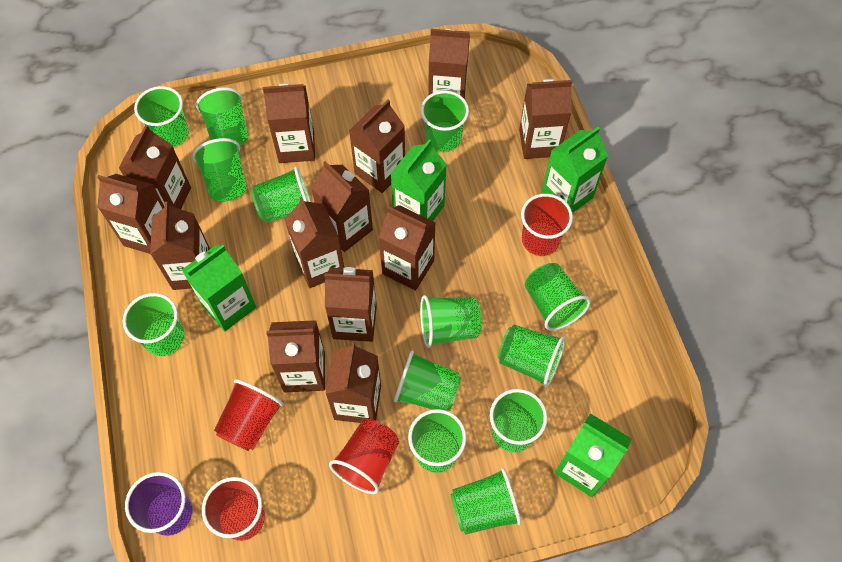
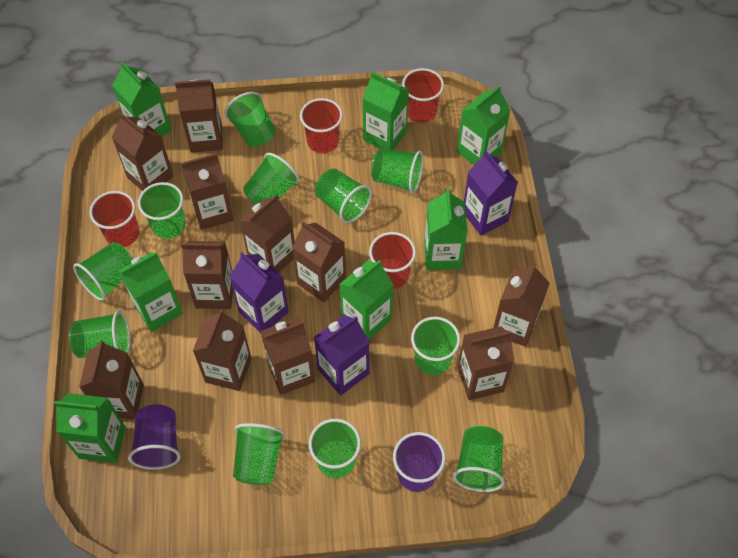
brown carton: 13 -> 11
green carton: 4 -> 7
green cup: 13 -> 11
purple carton: 0 -> 3
purple cup: 1 -> 2

